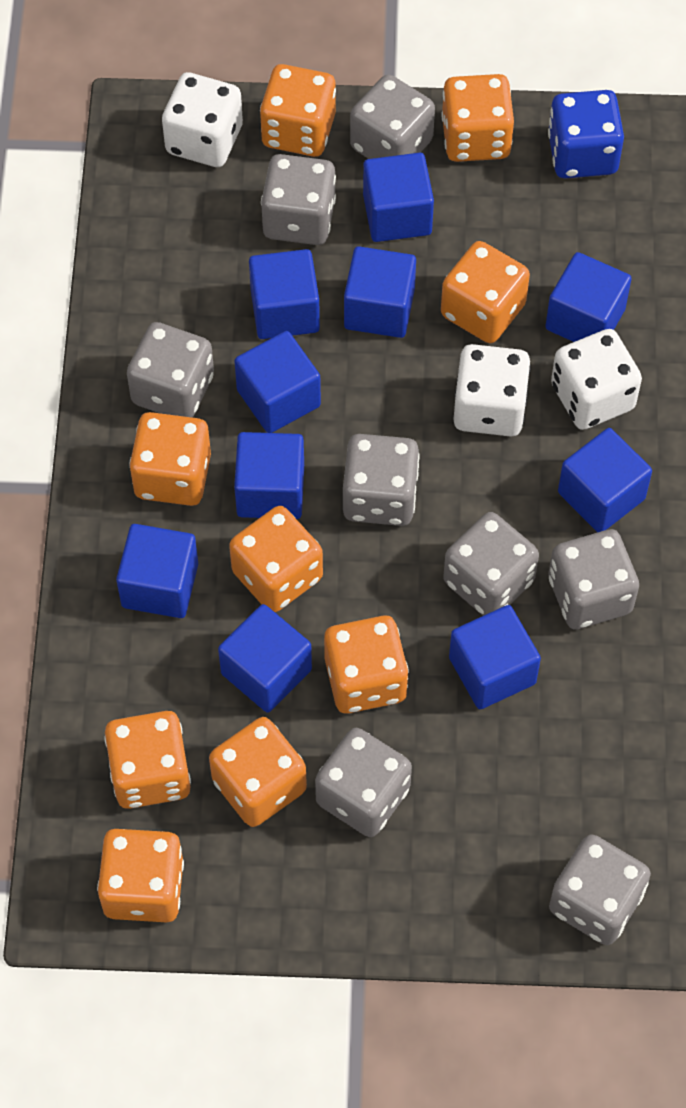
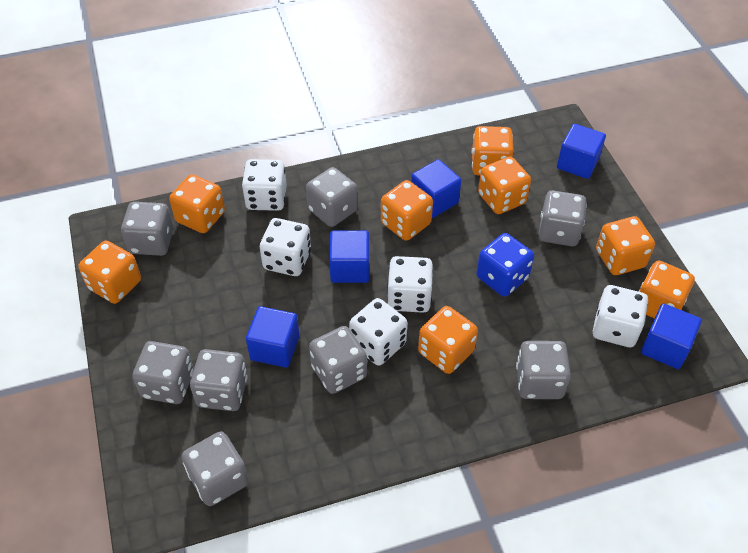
blue cube: 10 -> 5
orange dice: 9 -> 8
white dice: 3 -> 5

